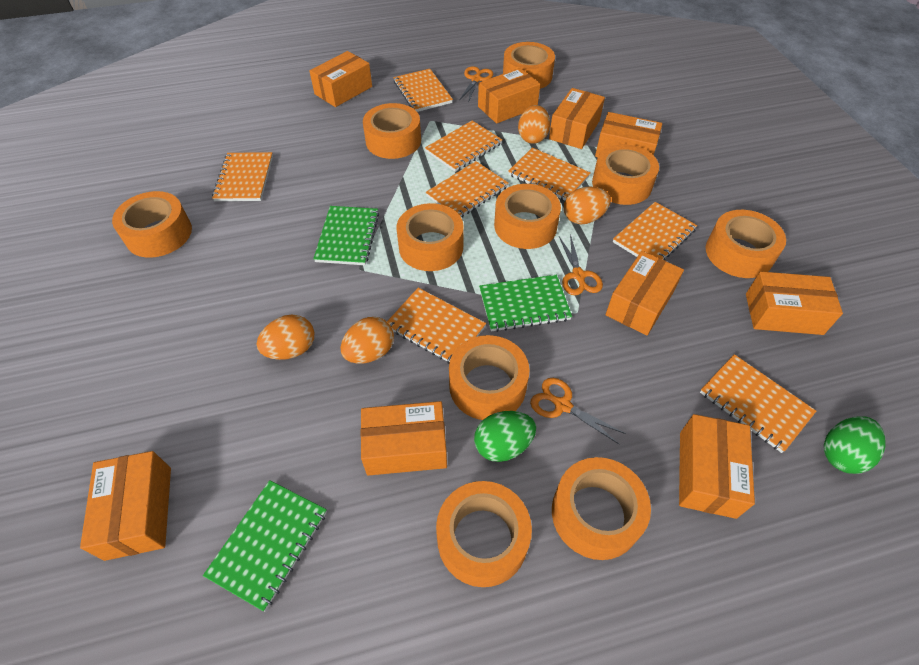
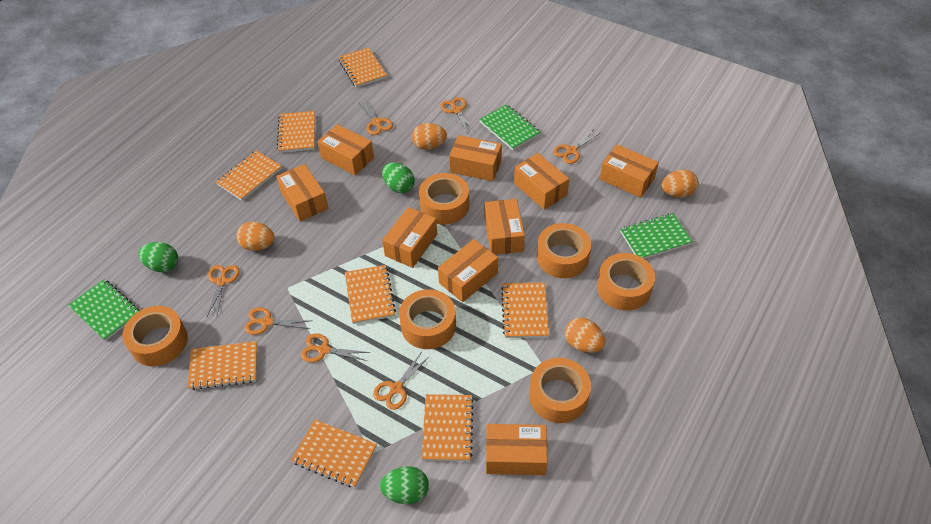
green egg: 2 -> 3
orange scissors: 3 -> 7
orange tape: 10 -> 6

